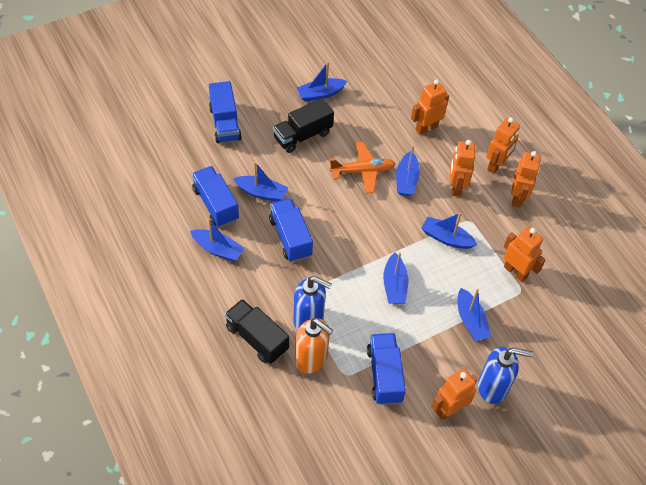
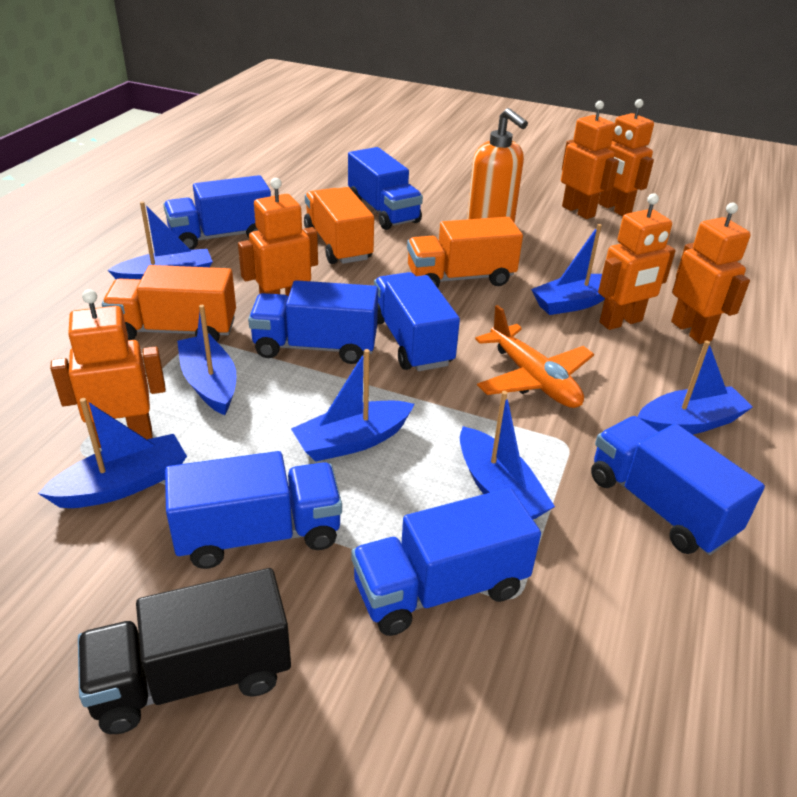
black truck: 2 -> 1
blue soap dispenser: 2 -> 0
blue truck: 4 -> 7
orange truck: 0 -> 3

